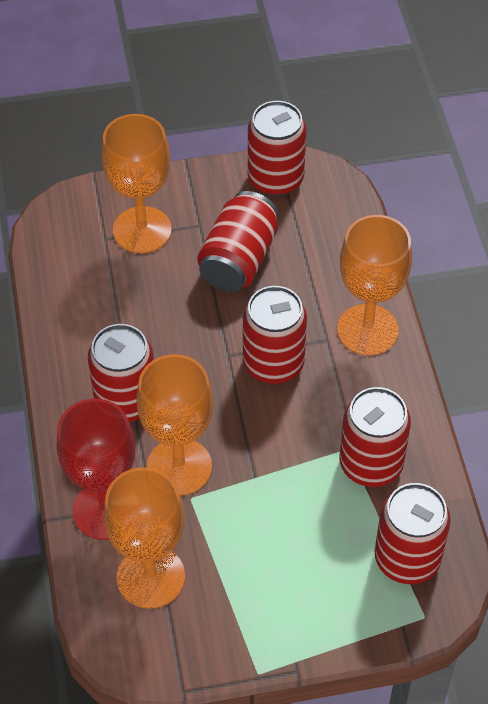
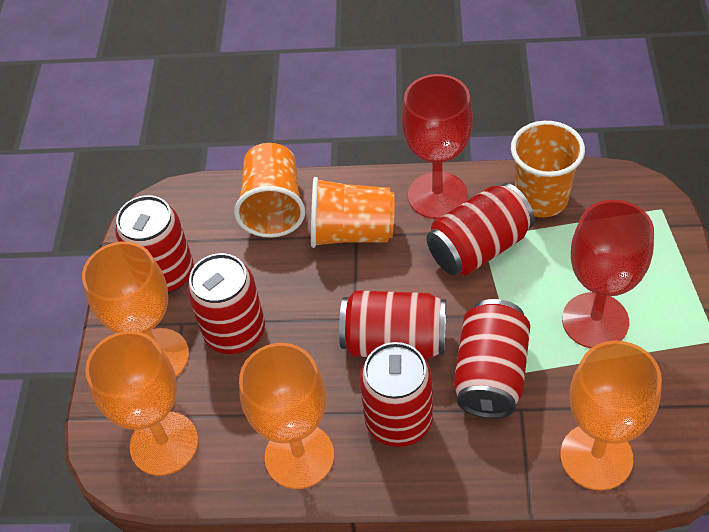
orange cup: 0 -> 3
red goblet: 1 -> 2

